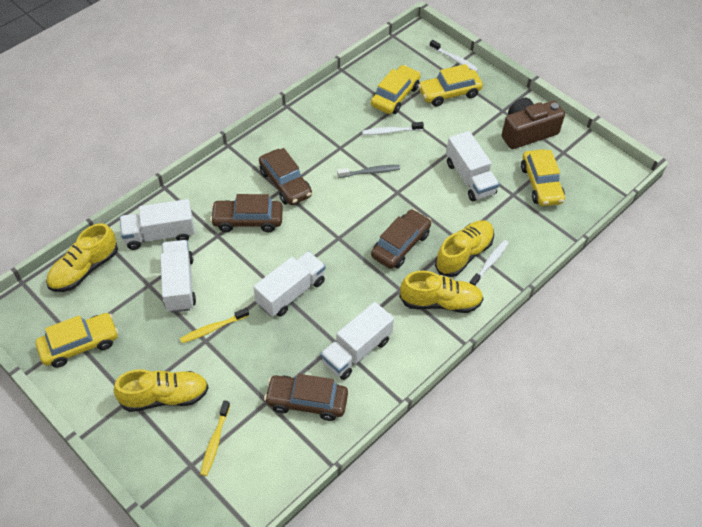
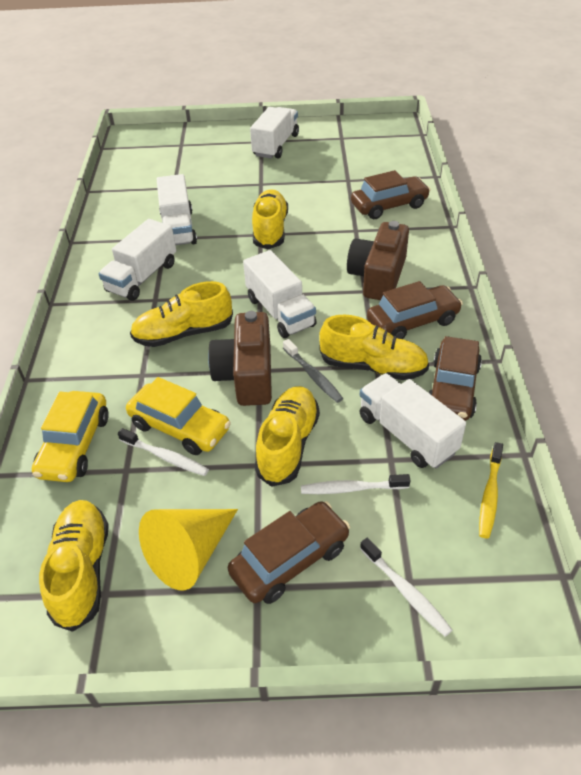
brown camera: 1 -> 2
yellow car: 4 -> 2
yellow cone: 0 -> 1
yellow shoe: 4 -> 5
yellow toothbrush: 2 -> 1

